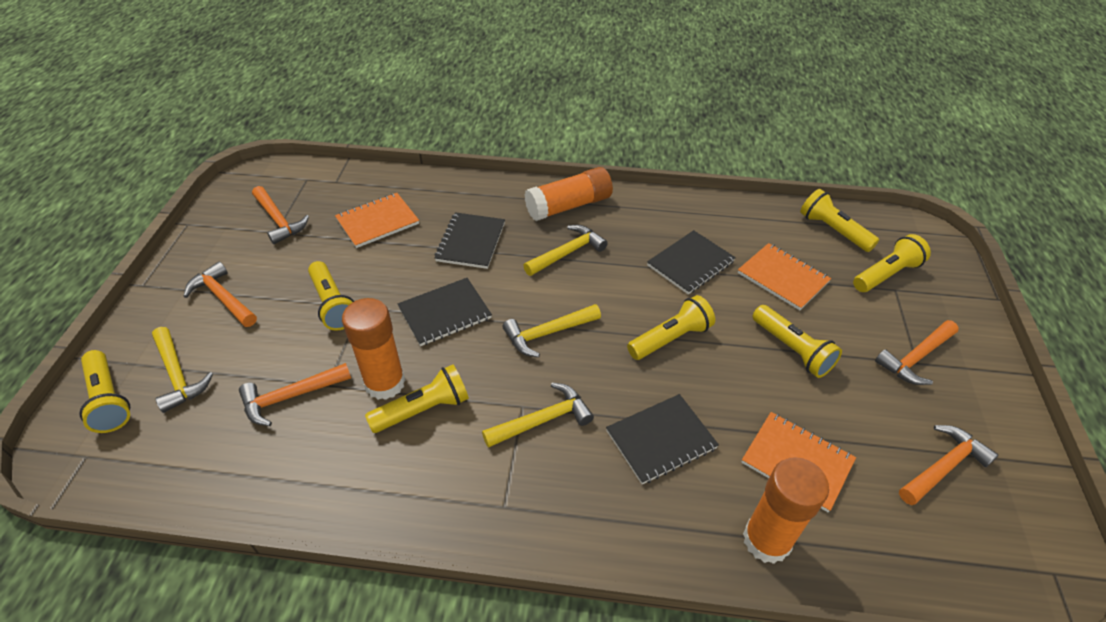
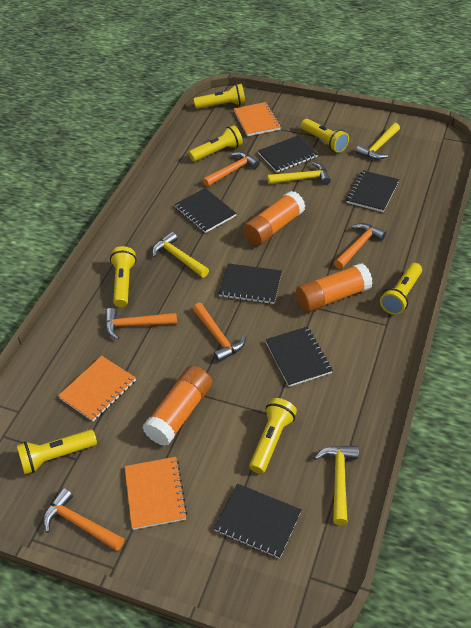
black notebook: 4 -> 6

